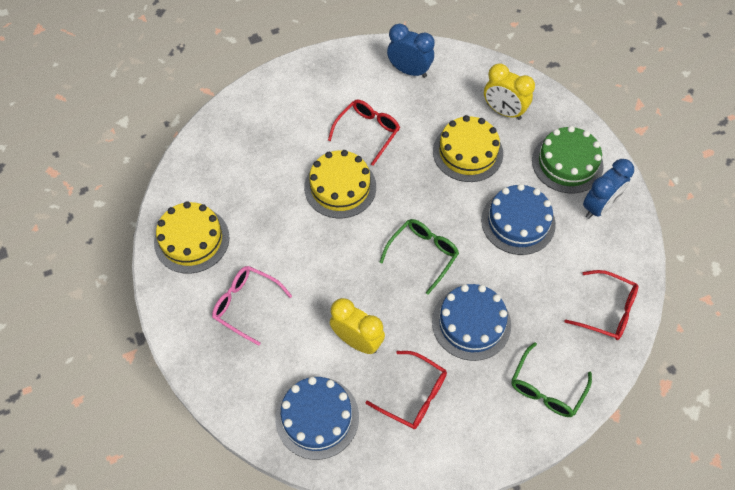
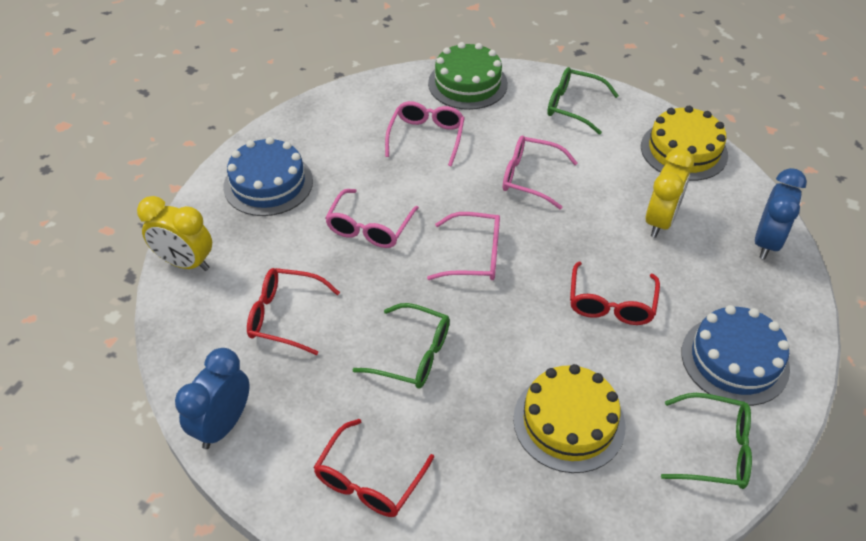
blue cake: 3 -> 2
green glasses: 2 -> 3
pink glasses: 1 -> 4
yellow cake: 3 -> 2

